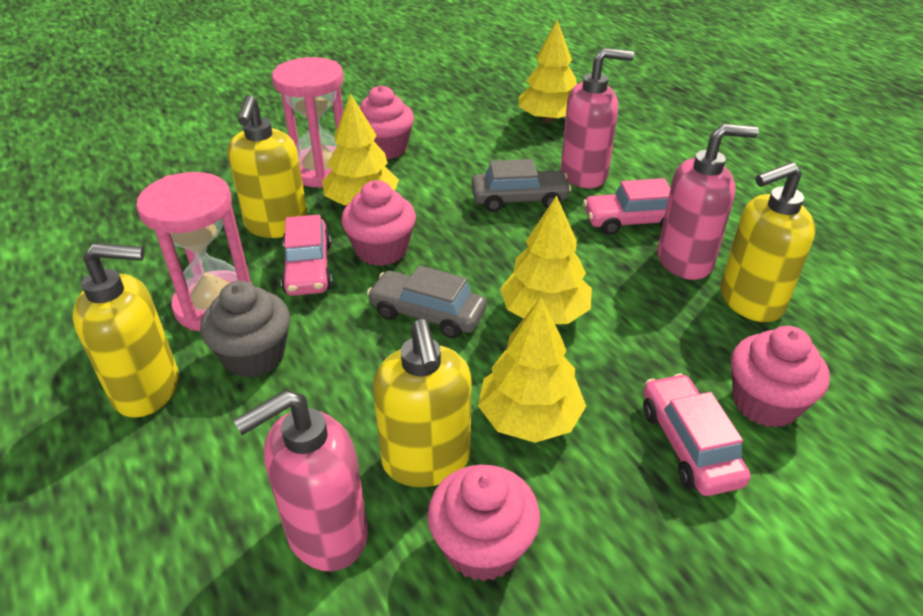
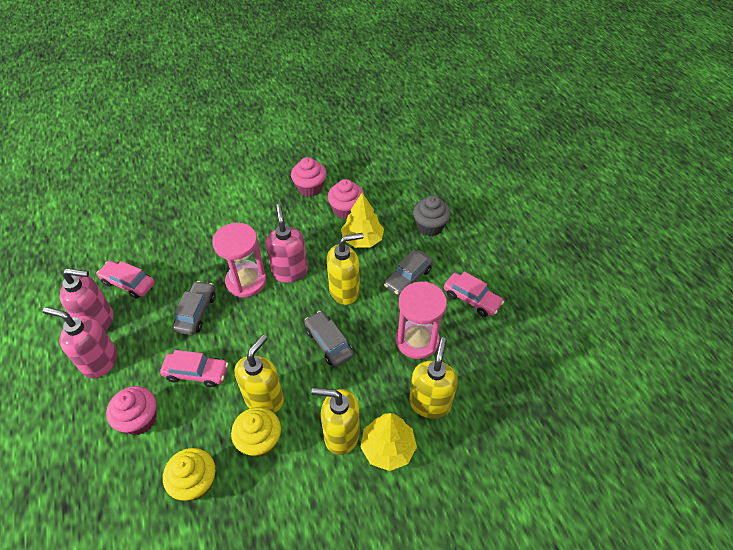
grey car: 2 -> 3
pink cupcake: 4 -> 3
yellow cupcake: 0 -> 2
yellow tree: 4 -> 2

